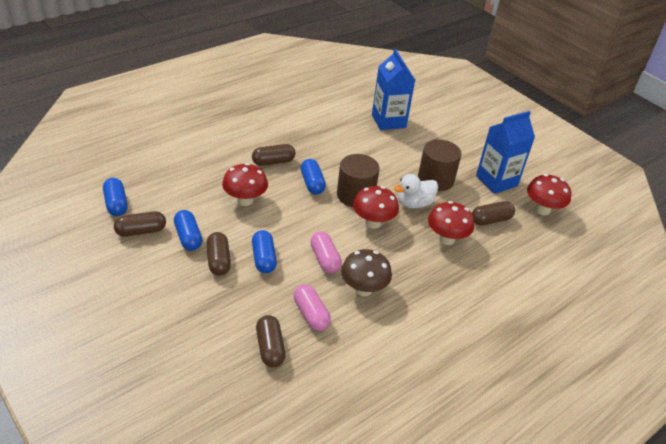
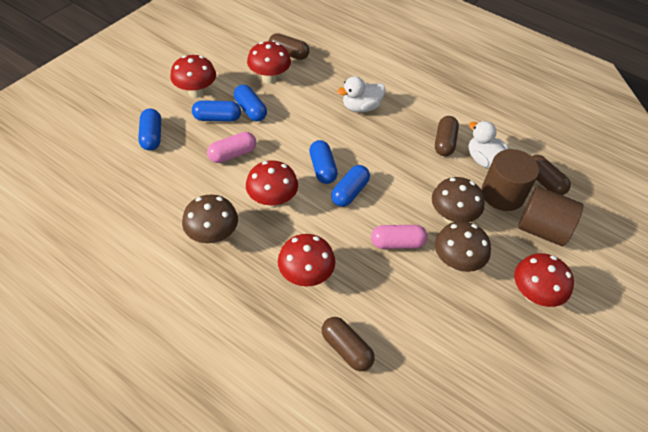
blue capsule: 4 -> 5
blue carton: 2 -> 0
brown capsule: 5 -> 4
brown mushroom: 1 -> 3
red mushroom: 4 -> 5
white duck: 1 -> 2

